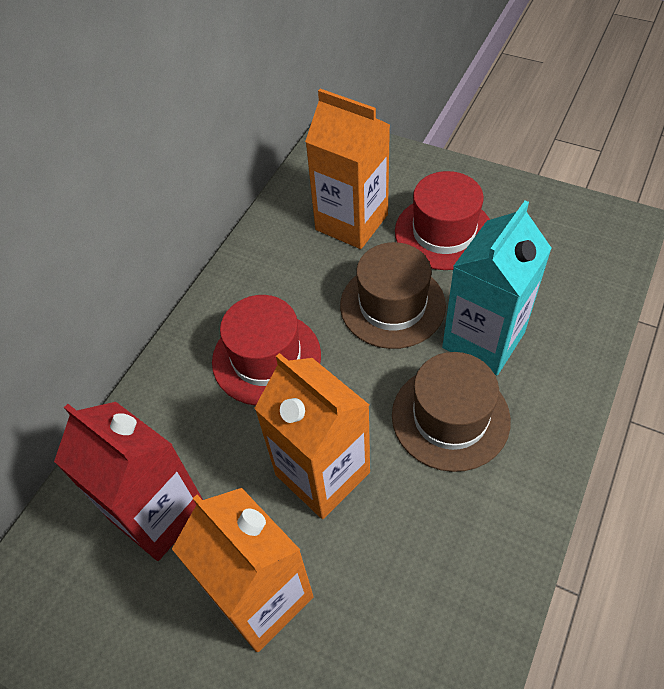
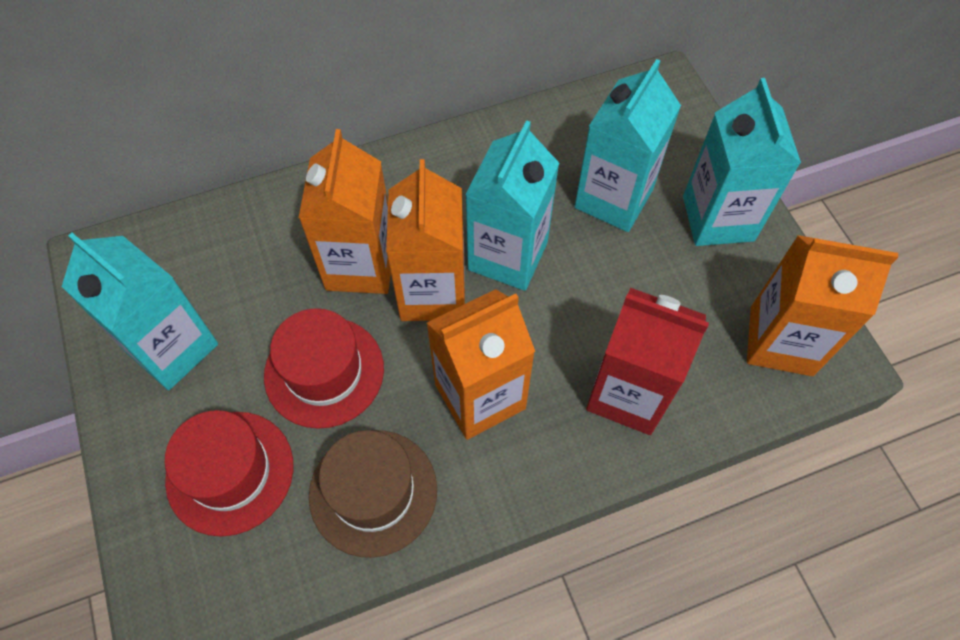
brown hat: 2 -> 1
orange carton: 3 -> 4
turquoise carton: 1 -> 4

